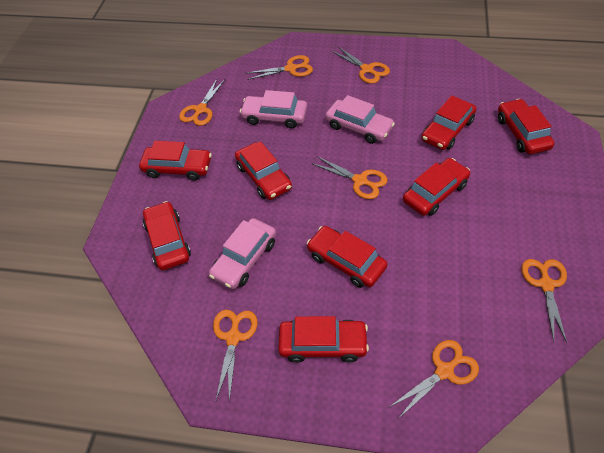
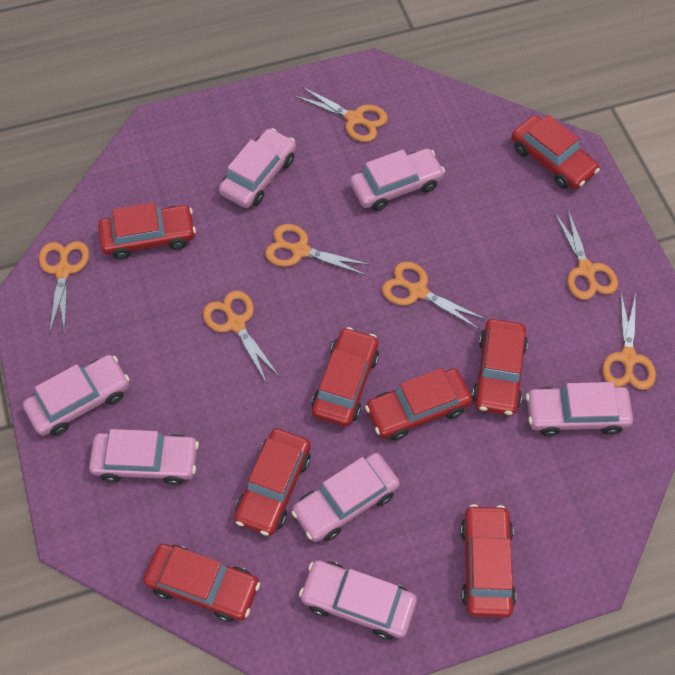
pink car: 3 -> 7

